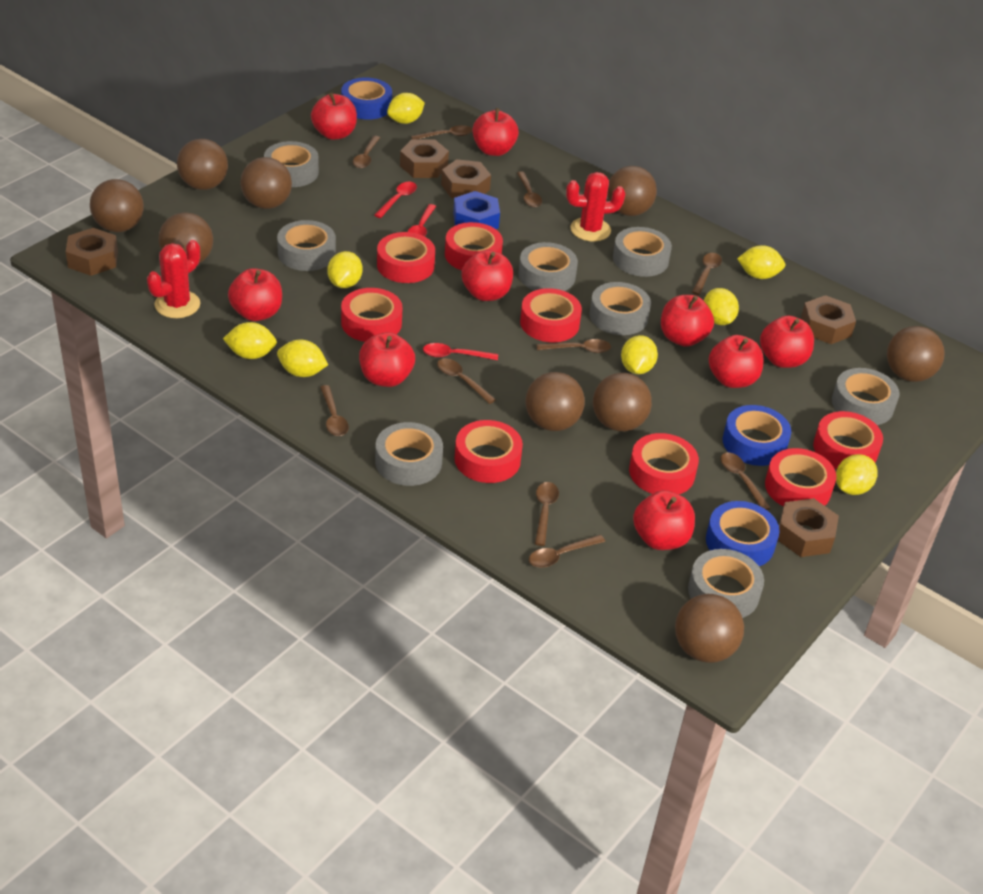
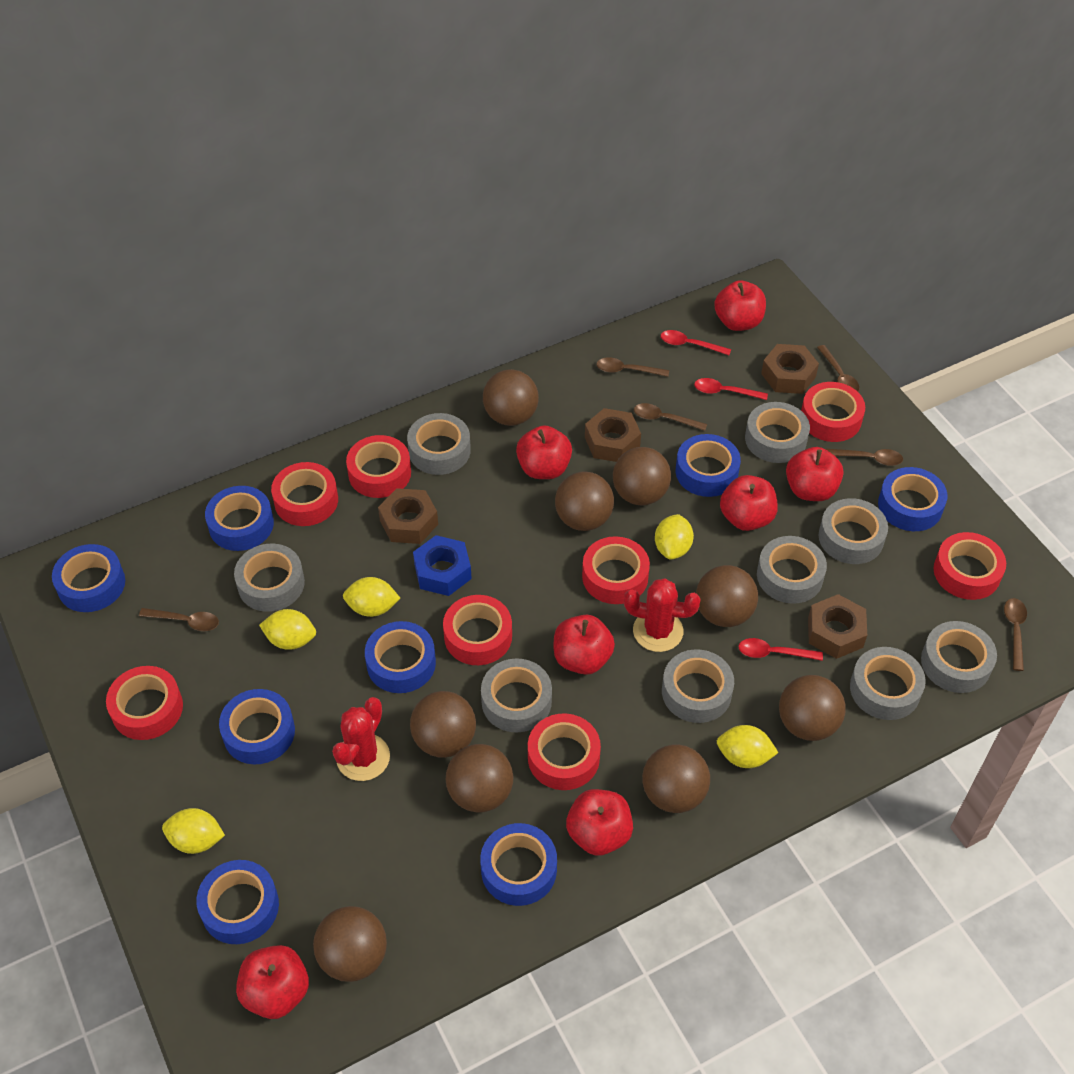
blue tape: 3 -> 8
brown nut: 5 -> 4
brown spoon: 10 -> 6
grey tape: 8 -> 9
red apple: 9 -> 7
yellow lemon: 8 -> 5

